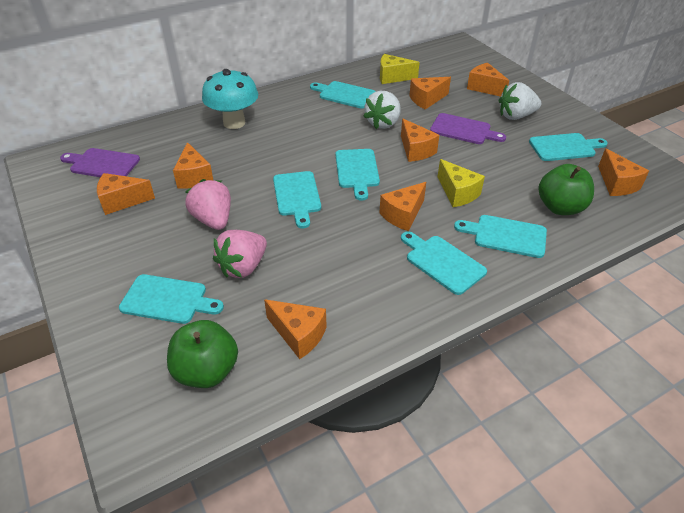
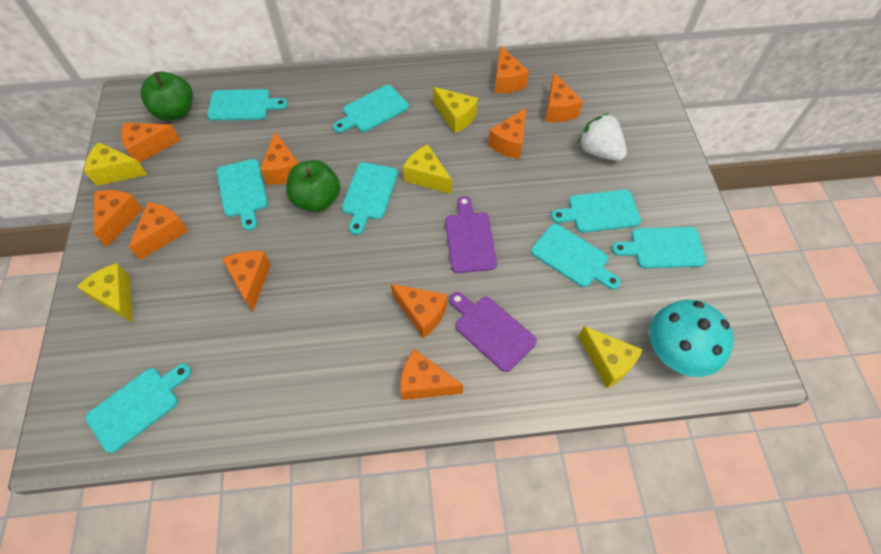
orange cheese: 8 -> 10
pink strawberry: 2 -> 0
turquoise cutting board: 7 -> 8
white strawberry: 2 -> 1
yellow cheese: 2 -> 5

